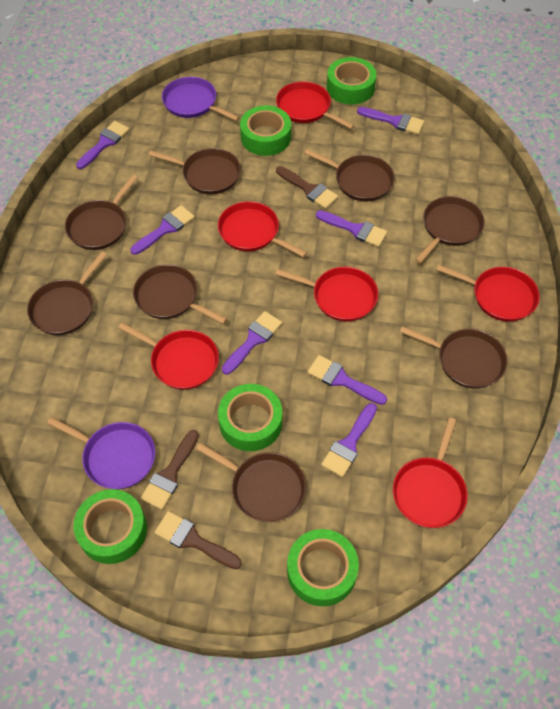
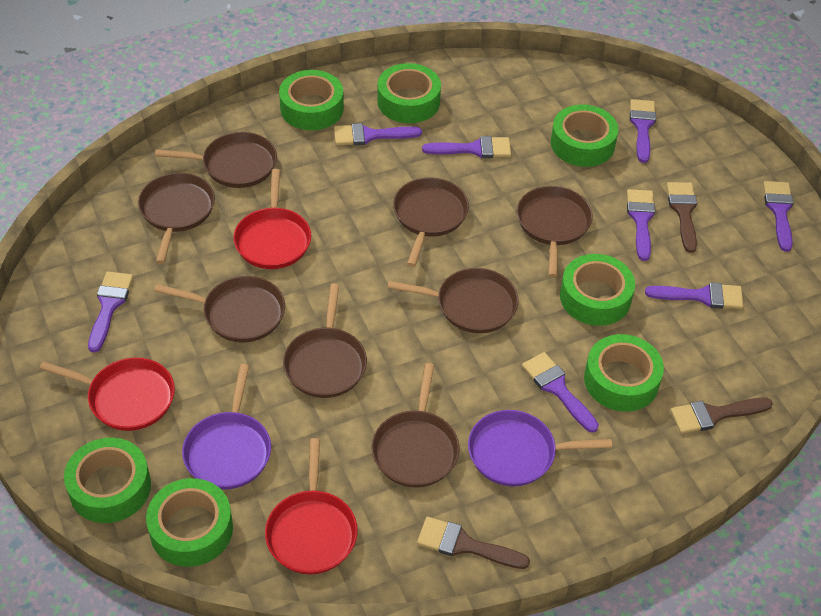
green tape: 5 -> 7
purple brush: 7 -> 8
red pan: 6 -> 3

